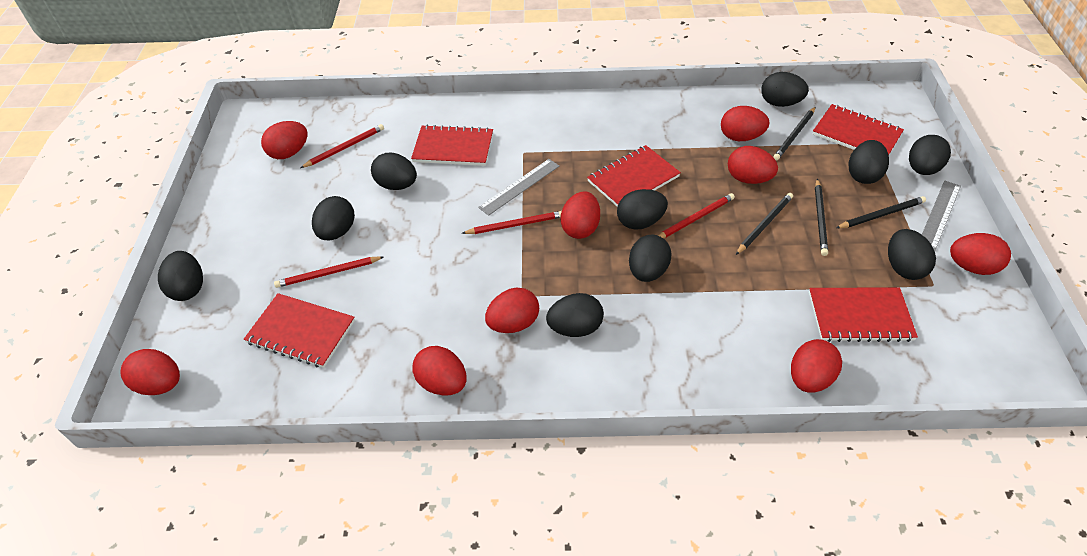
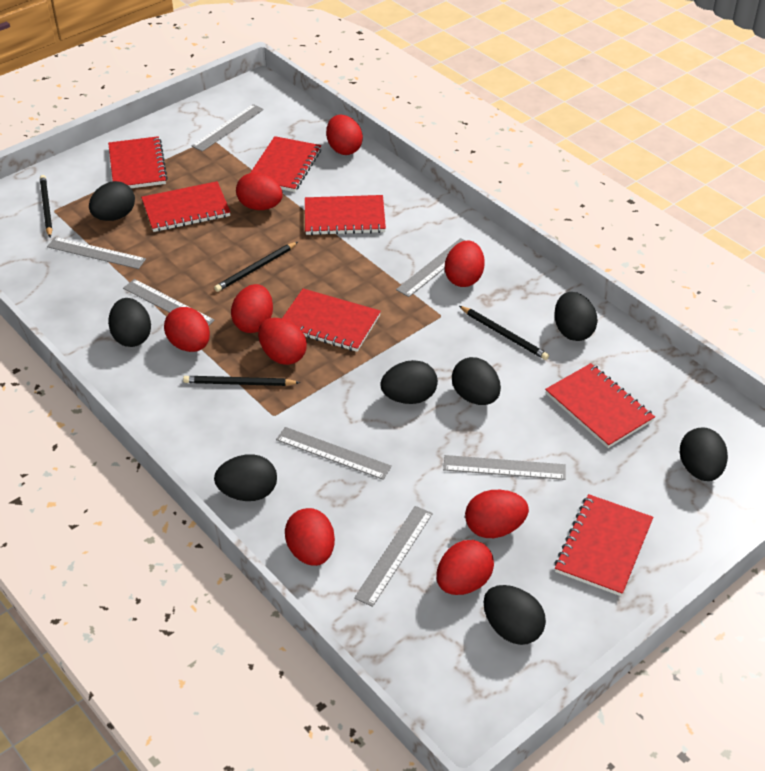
black egg: 10 -> 8
grey ruler: 2 -> 7
red notebook: 5 -> 7
red pencil: 4 -> 0

